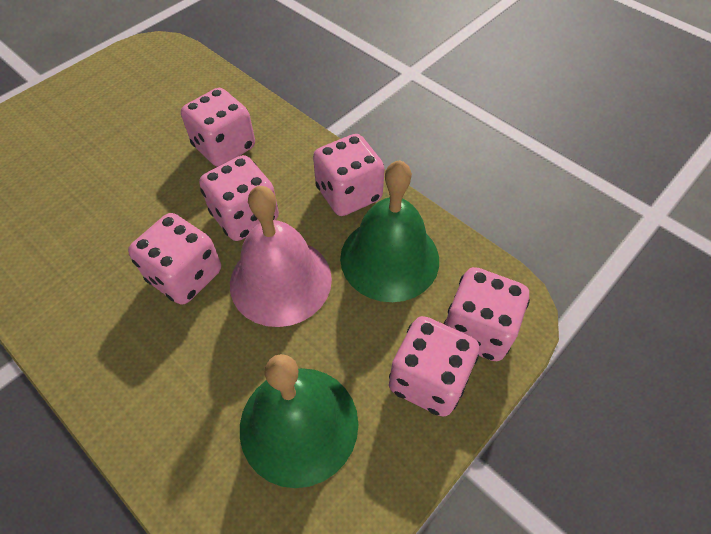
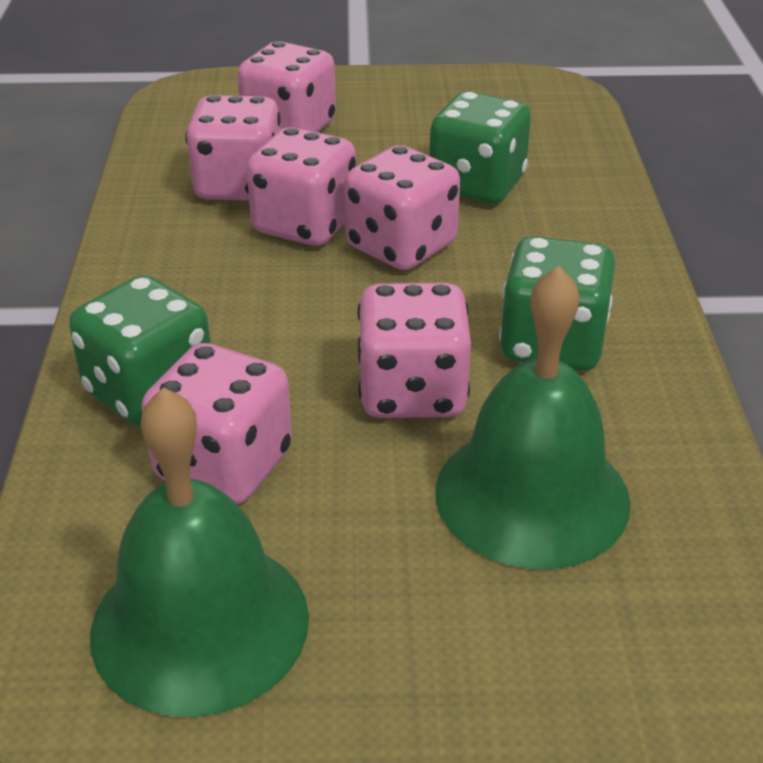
green dice: 0 -> 3
pink bell: 1 -> 0

